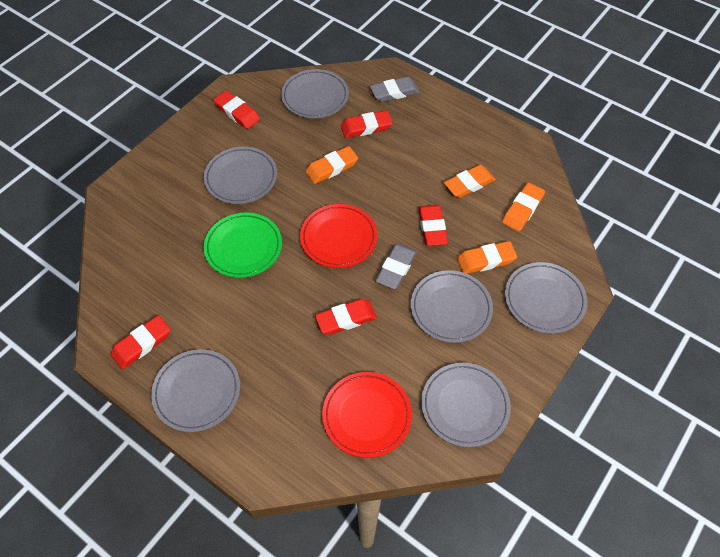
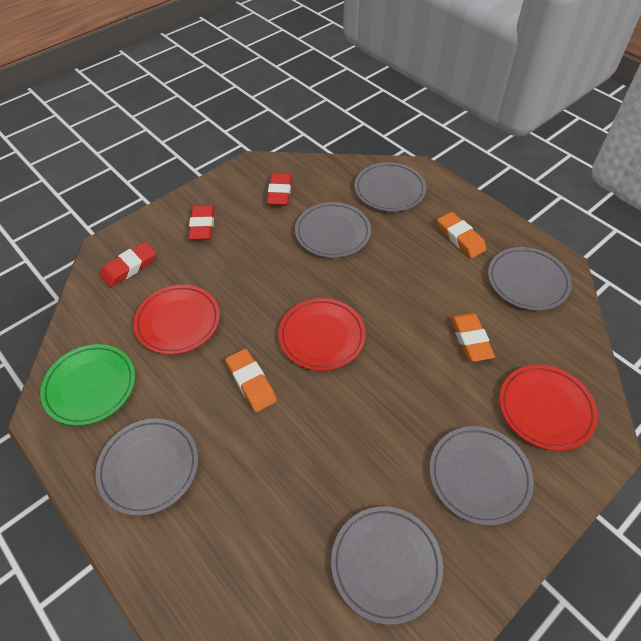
grey eraser: 2 -> 0
orange eraser: 4 -> 3
red eraser: 5 -> 3
red plate: 2 -> 3

